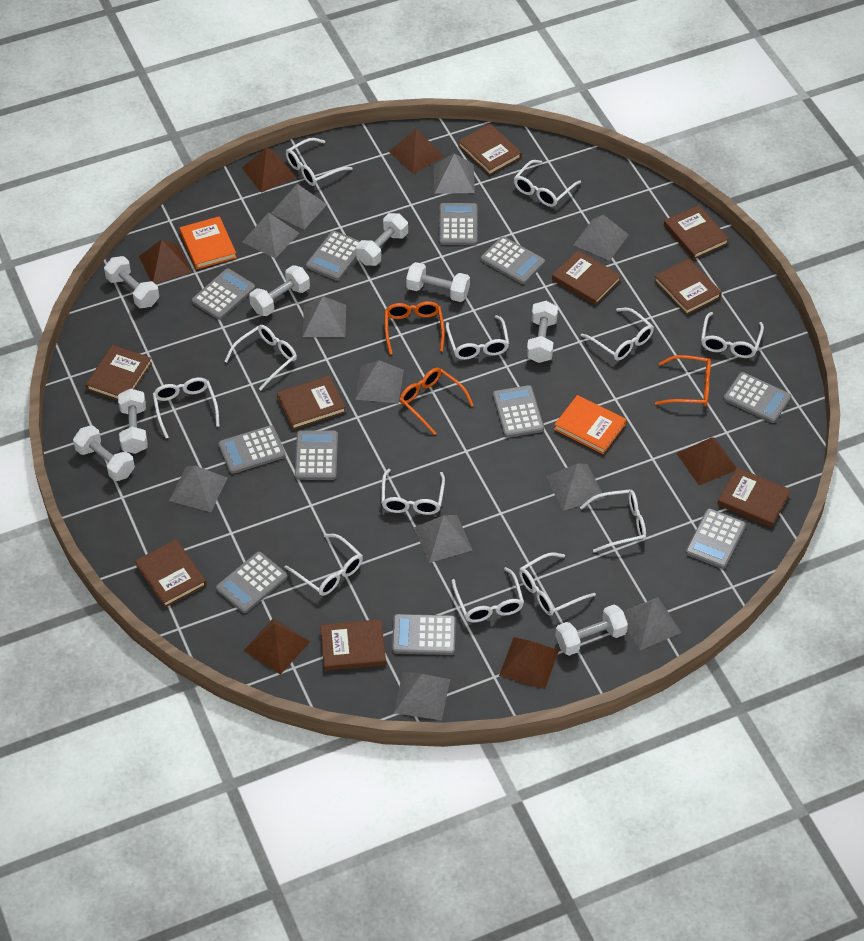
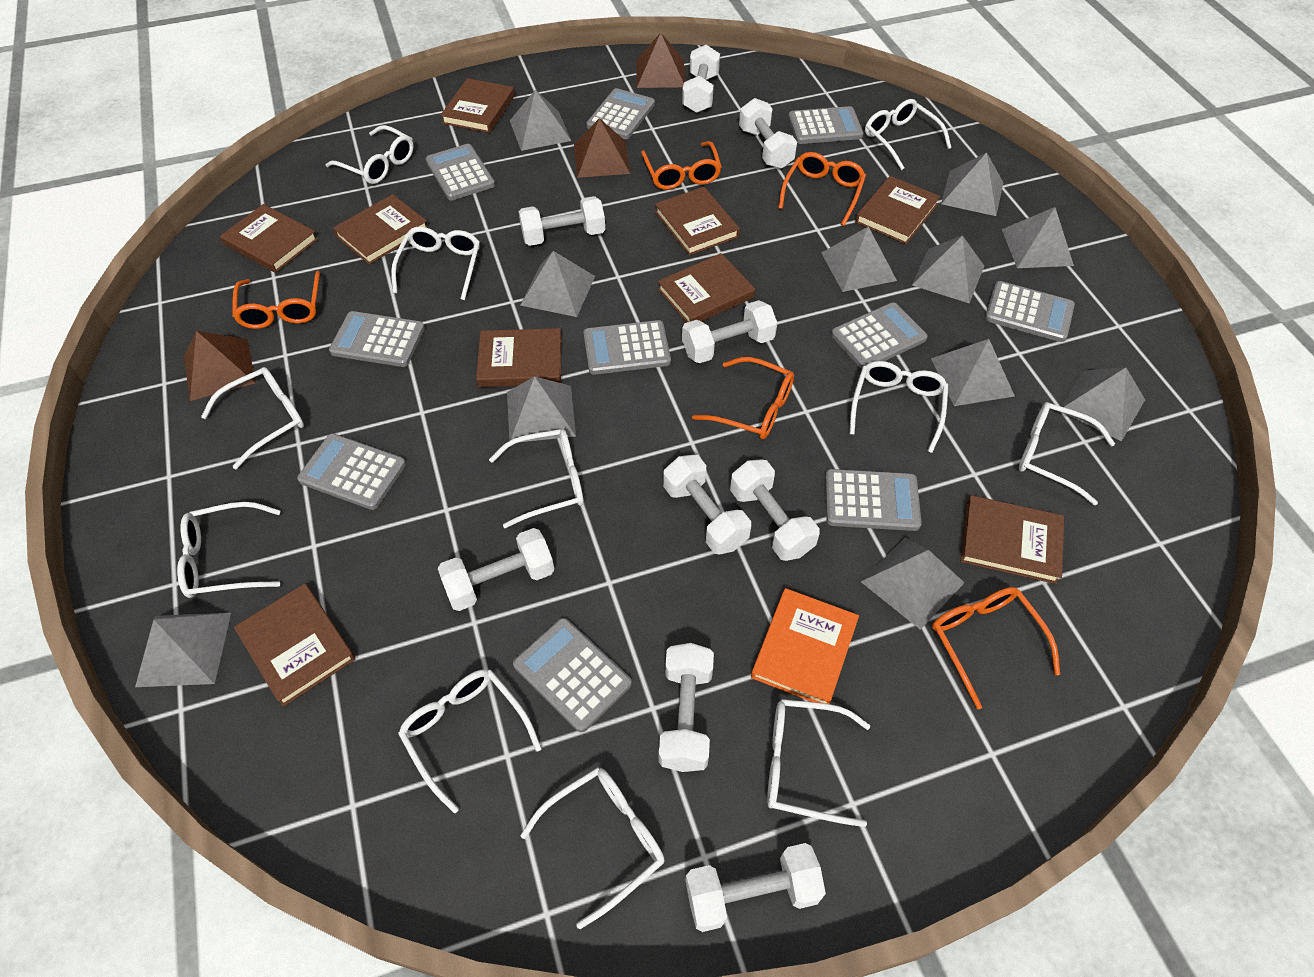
brown pyramid: 6 -> 3
grey calculator: 11 -> 10
orange book: 2 -> 1
orange glasses: 3 -> 5
white dumbbell: 8 -> 9
white glasses: 12 -> 11

